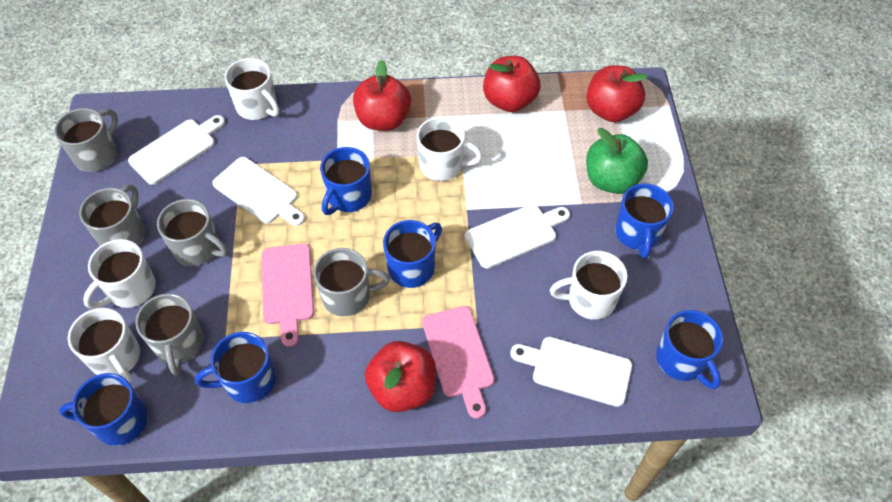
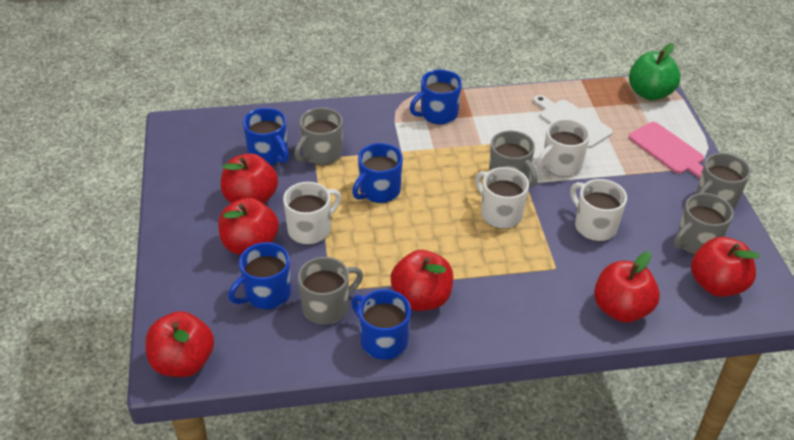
blue mug: 6 -> 5
pink cutting board: 2 -> 1
red apple: 4 -> 6
white cutting board: 4 -> 1
white mug: 5 -> 4

